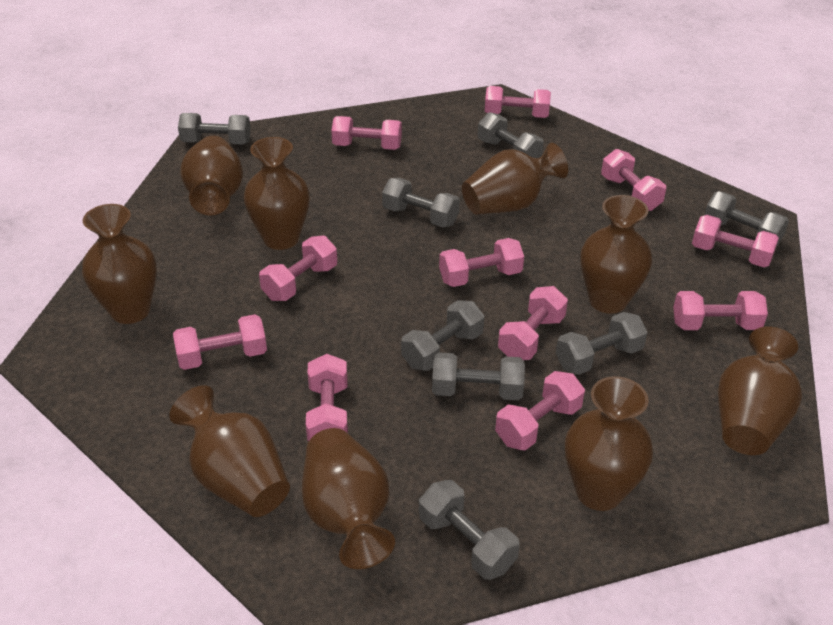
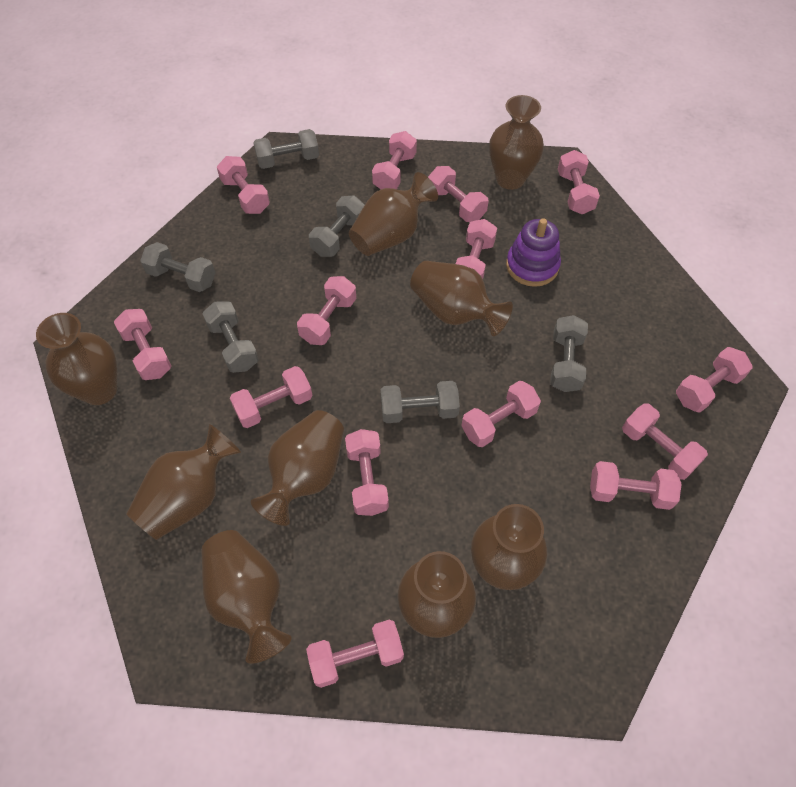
grey dumbbell: 8 -> 6
pink dumbbell: 11 -> 14
purple stacking toy: 0 -> 1

